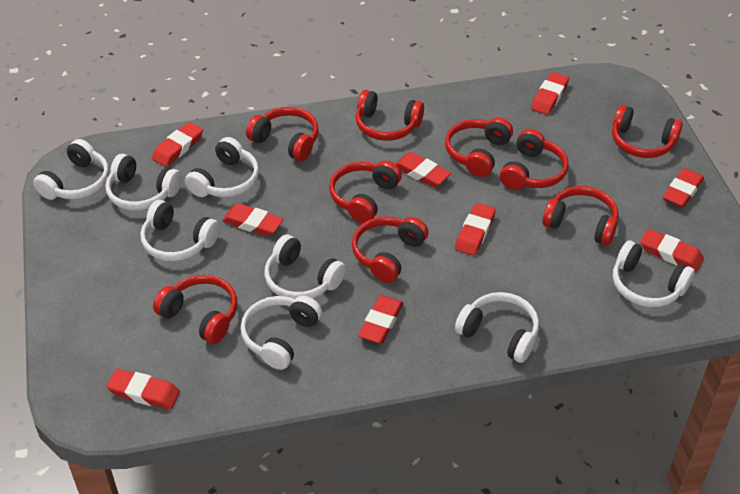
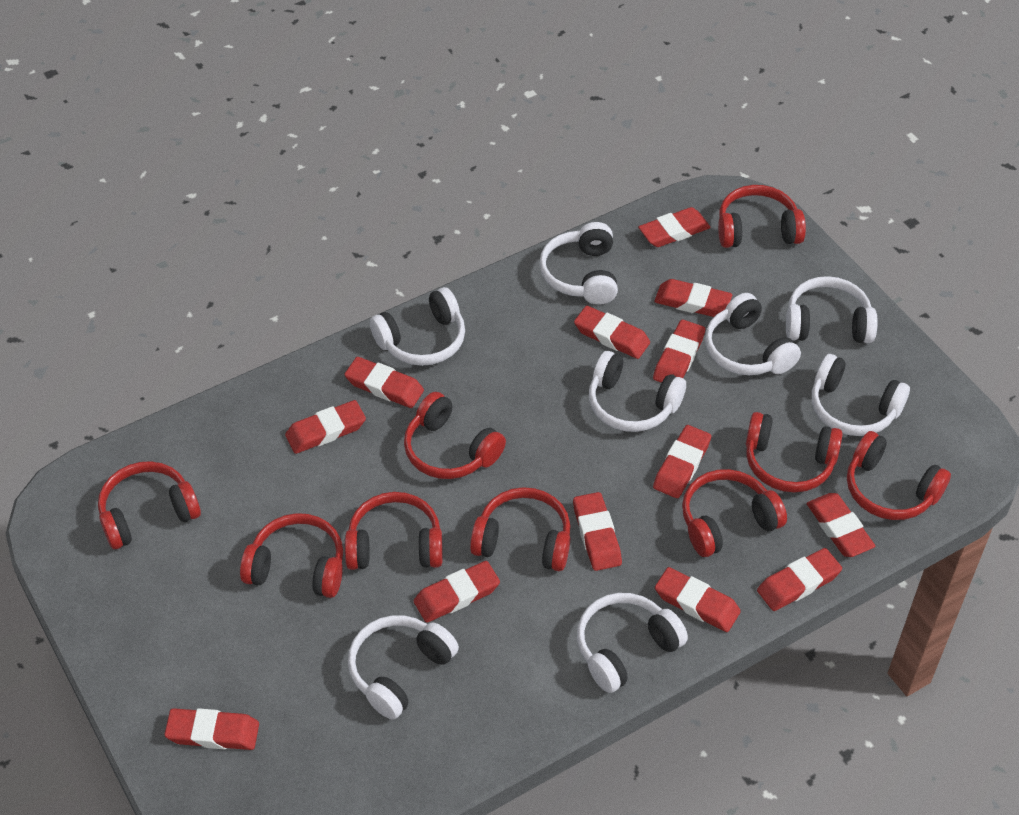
red eraser: 9 -> 13

